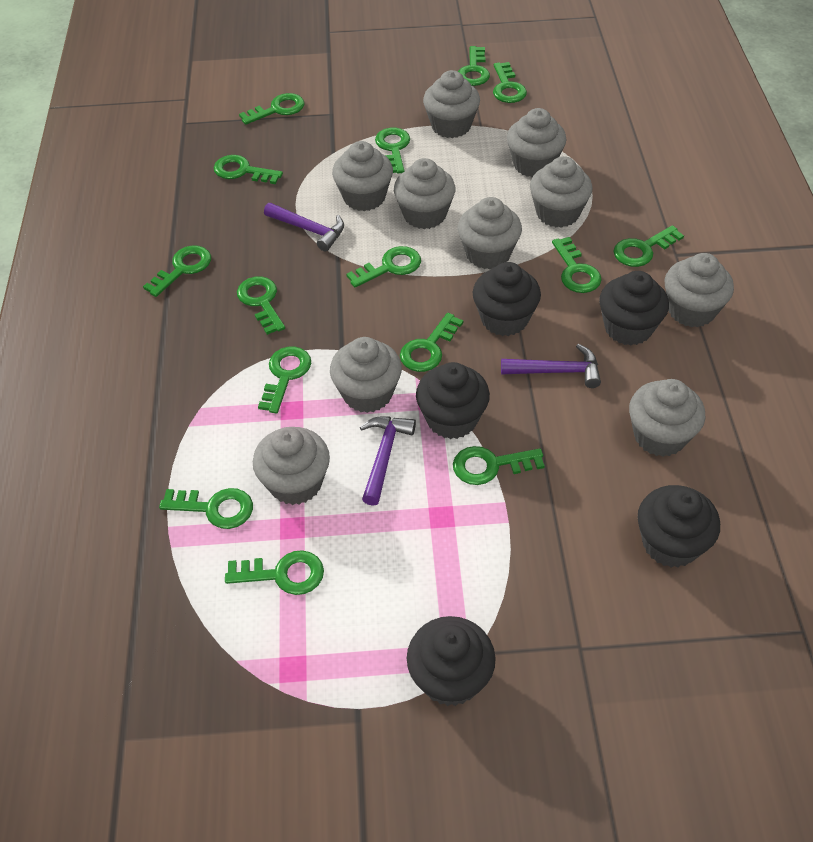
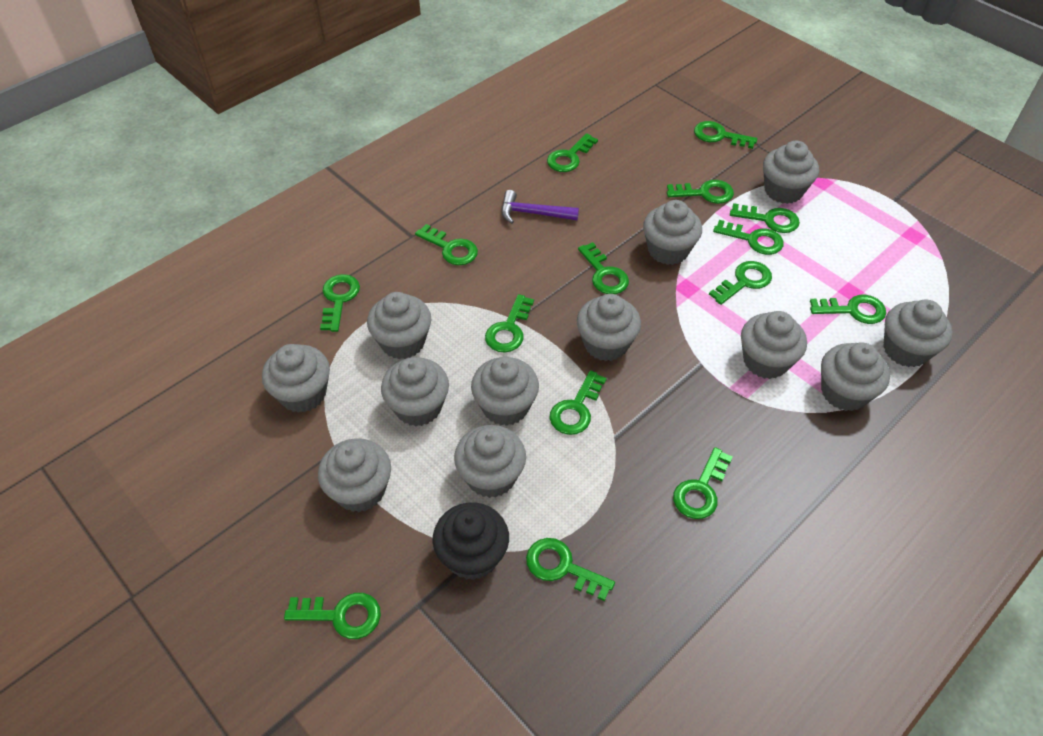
black cupcake: 5 -> 1
grey cupcake: 10 -> 12
purple hammer: 3 -> 1

